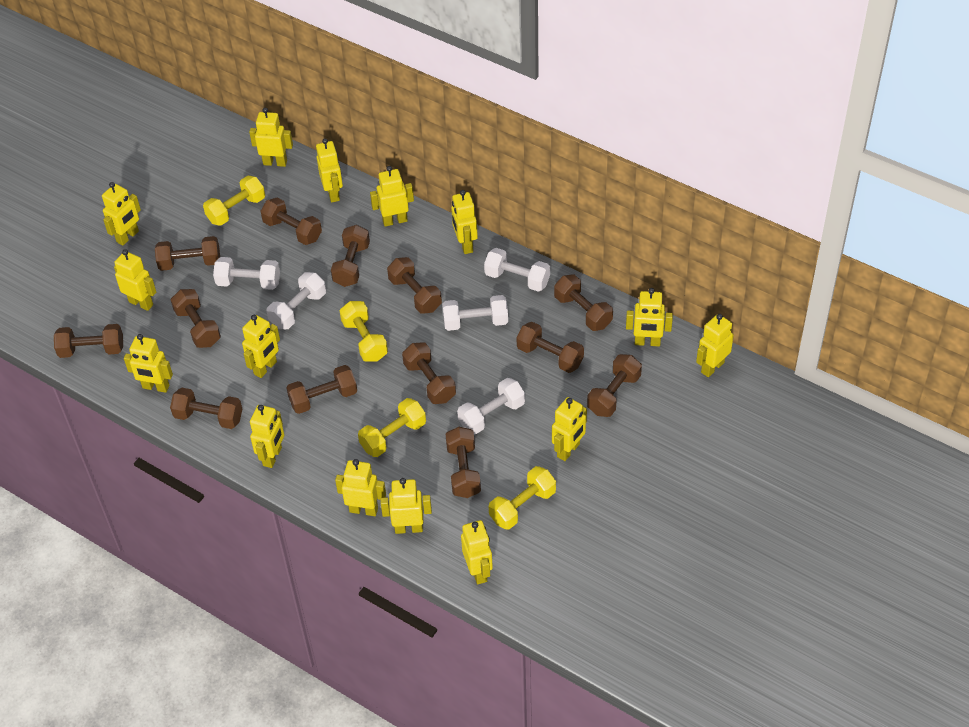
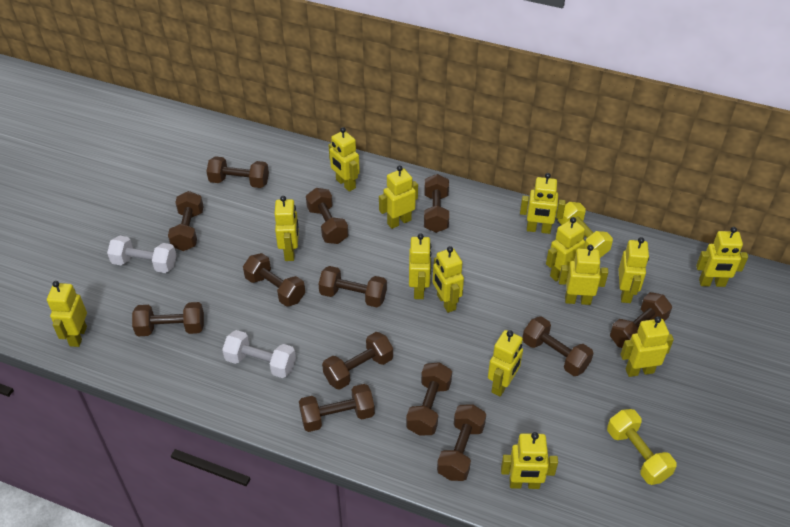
white dumbbell: 5 -> 2
yellow dumbbell: 4 -> 2
yellow robot: 15 -> 14

